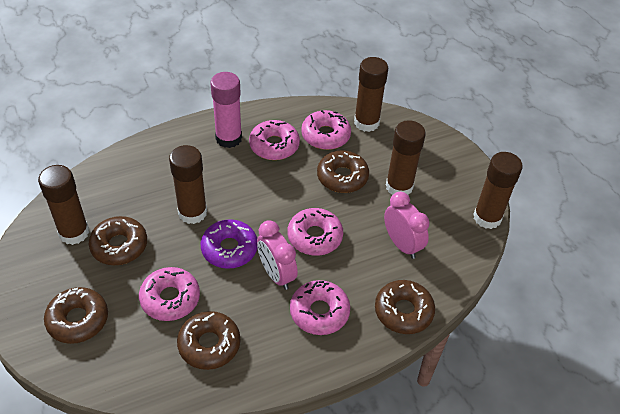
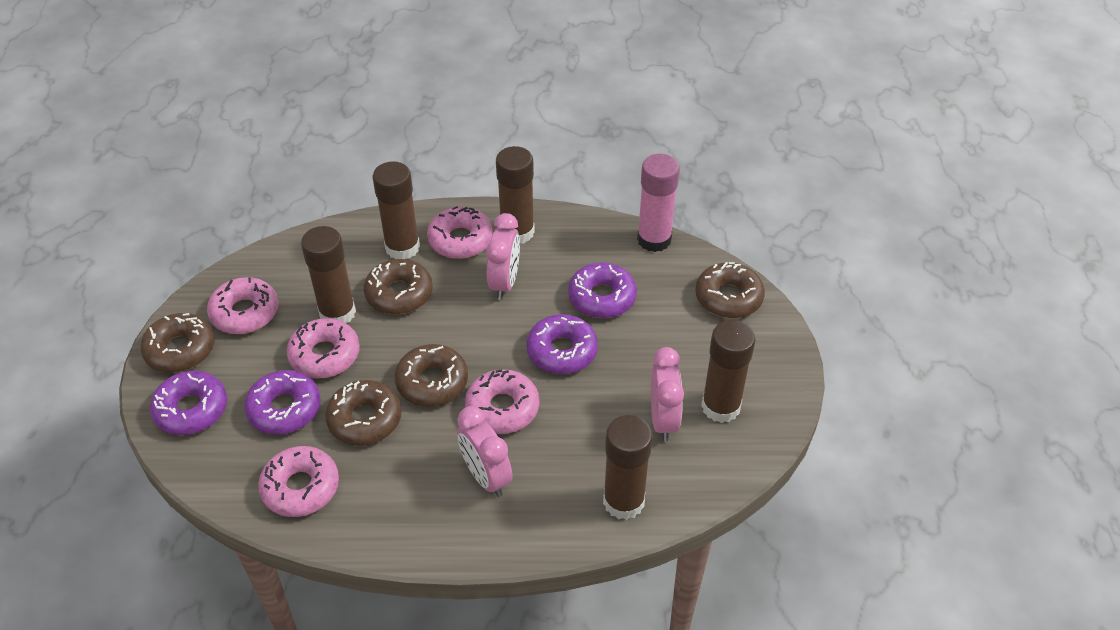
pink clock: 2 -> 3
purple donut: 1 -> 4

